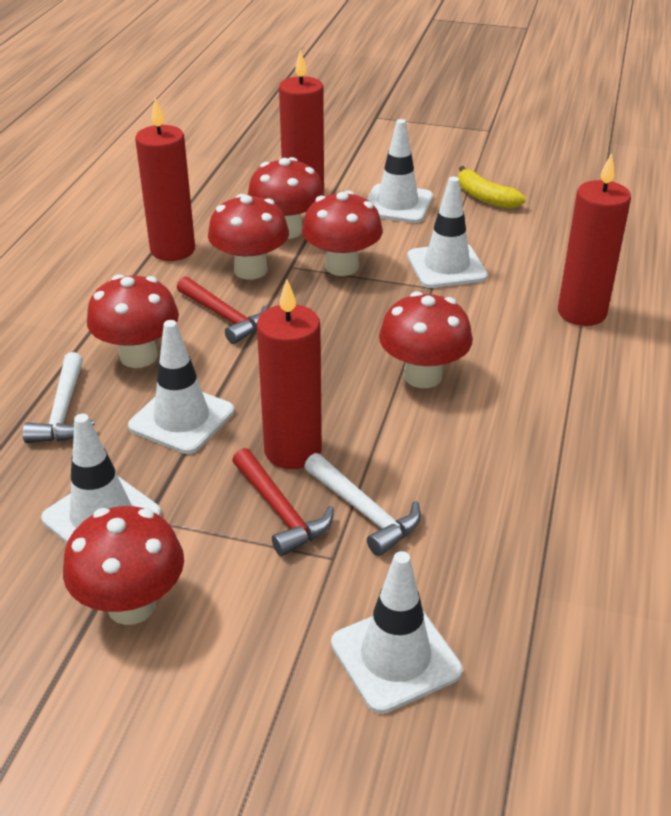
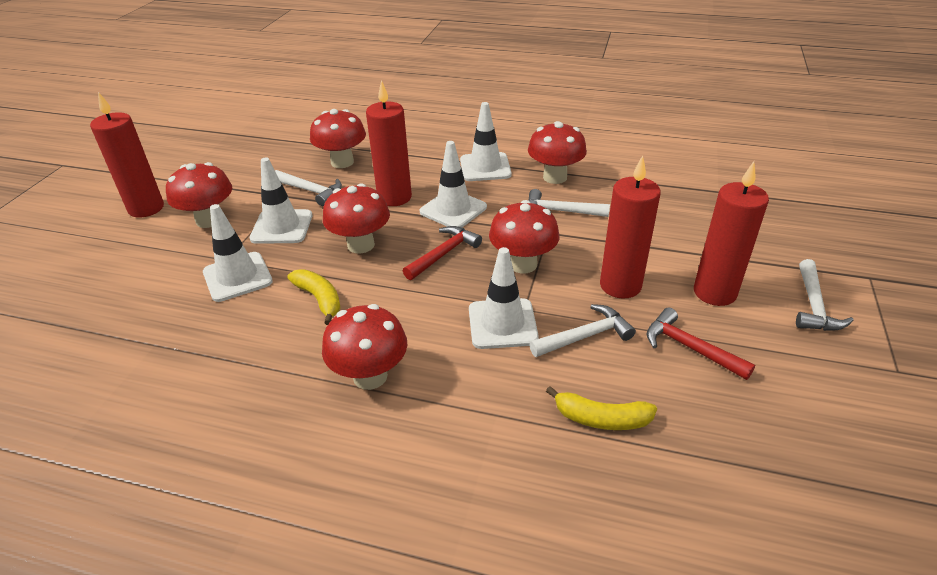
white hammer: 2 -> 4
yellow banana: 1 -> 2

